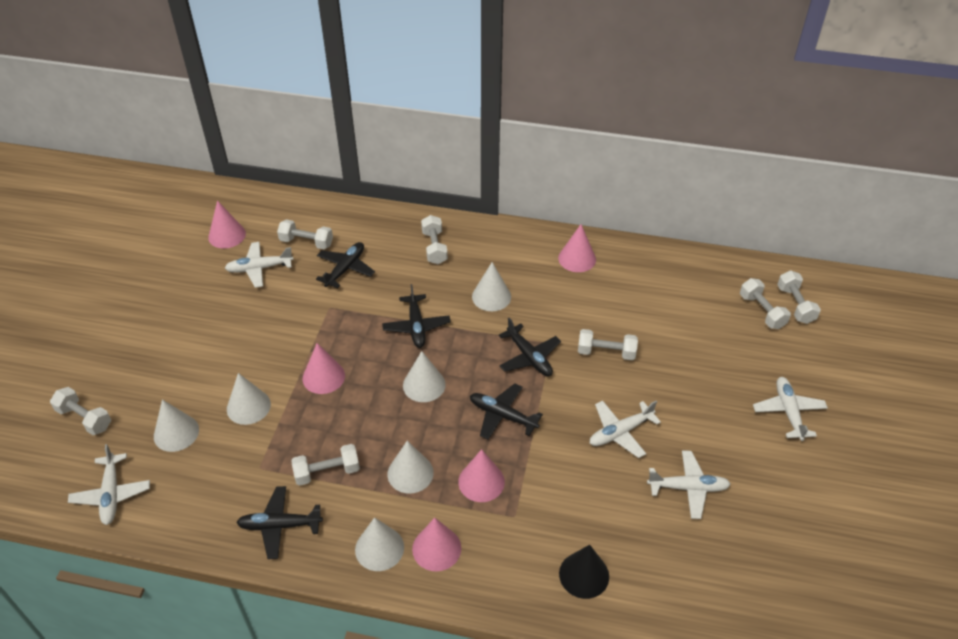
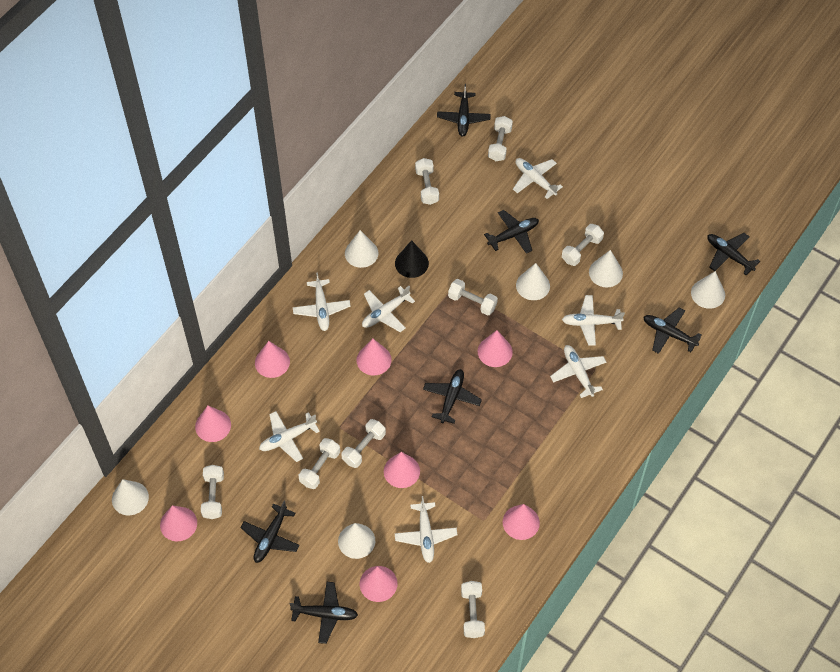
black plane: 5 -> 7
pink cone: 5 -> 8
white dumbbell: 7 -> 8
white plane: 5 -> 7

